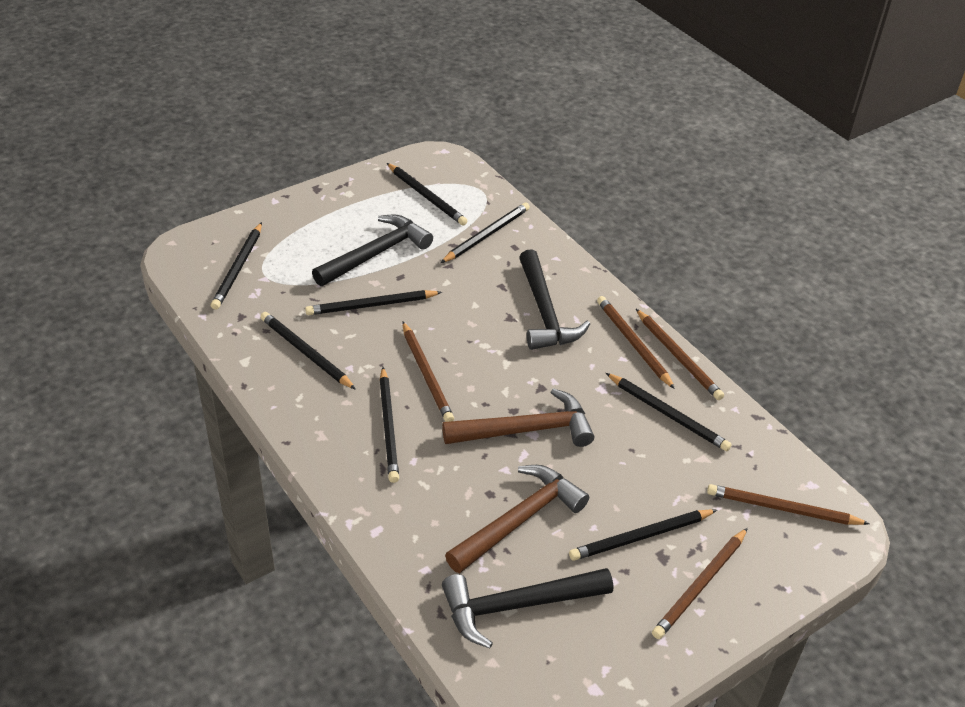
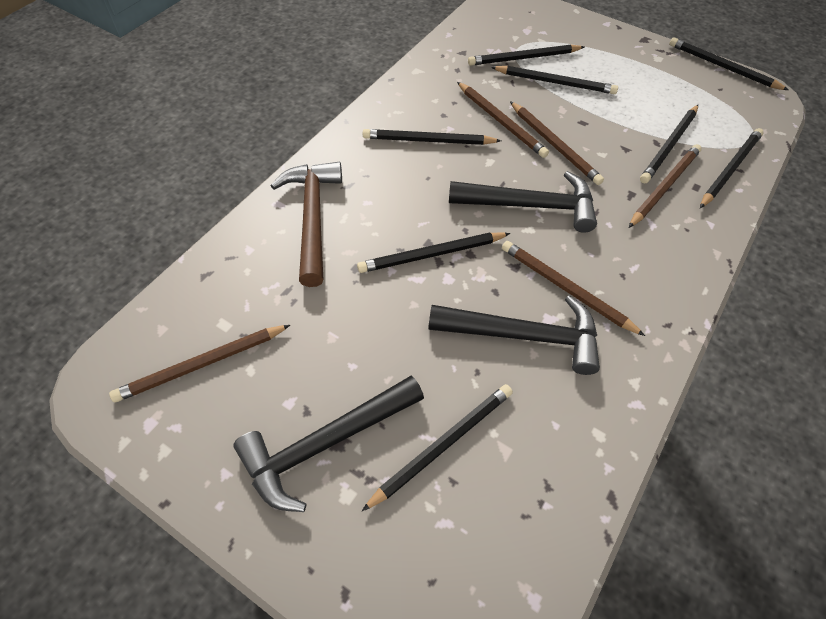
brown hammer: 2 -> 1

